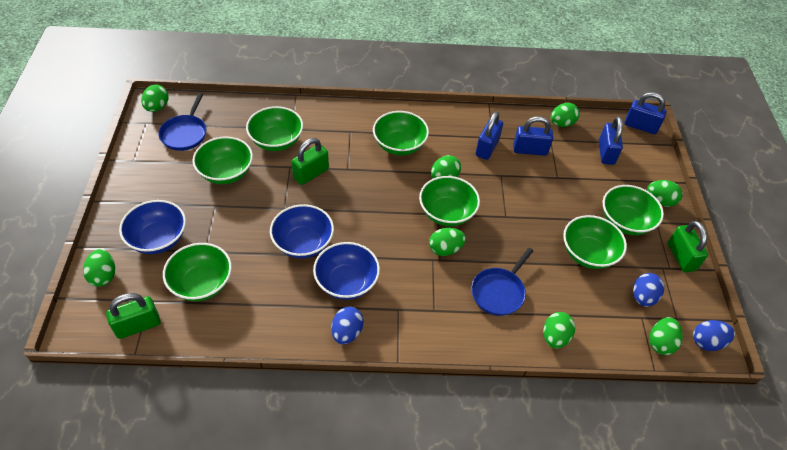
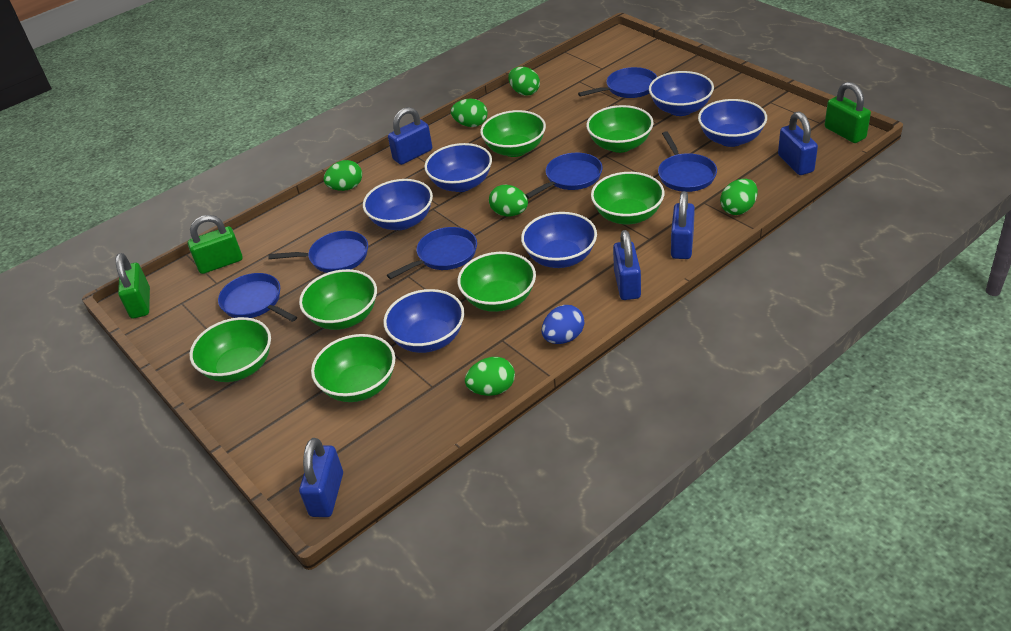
blue bowl: 3 -> 6
blue egg: 3 -> 1
blue padlock: 4 -> 5
blue pan: 2 -> 6
green egg: 8 -> 6

